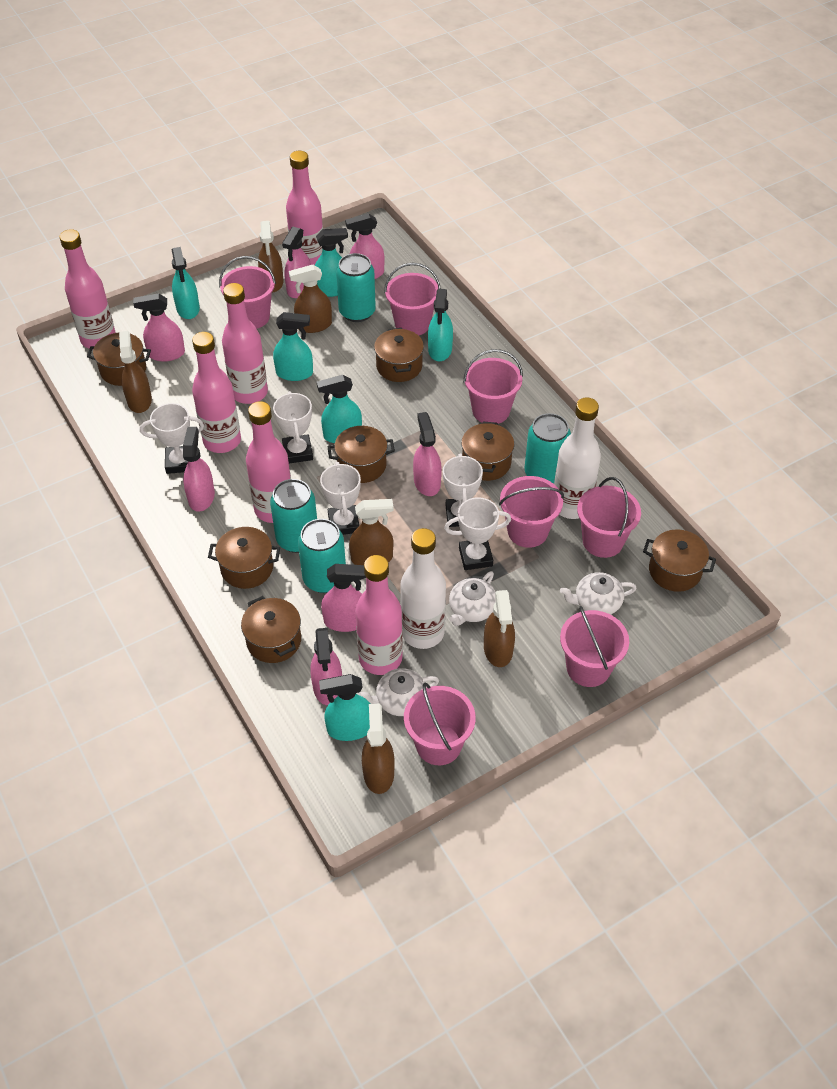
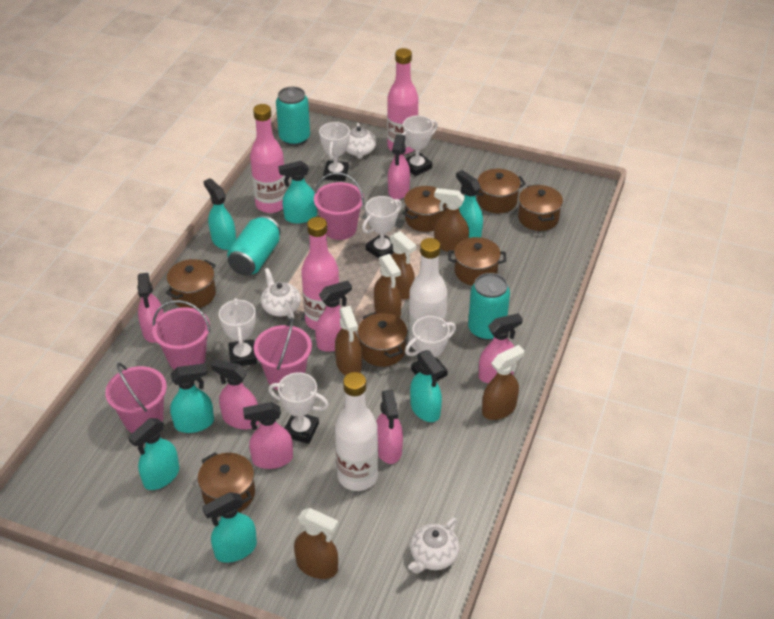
pink bottle: 6 -> 3
pink bucket: 7 -> 4
turquoise can: 4 -> 3
turquoise spray bottle: 6 -> 7
white trophy: 5 -> 6

